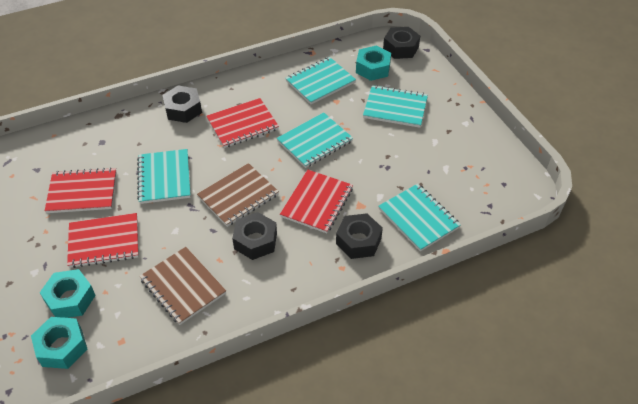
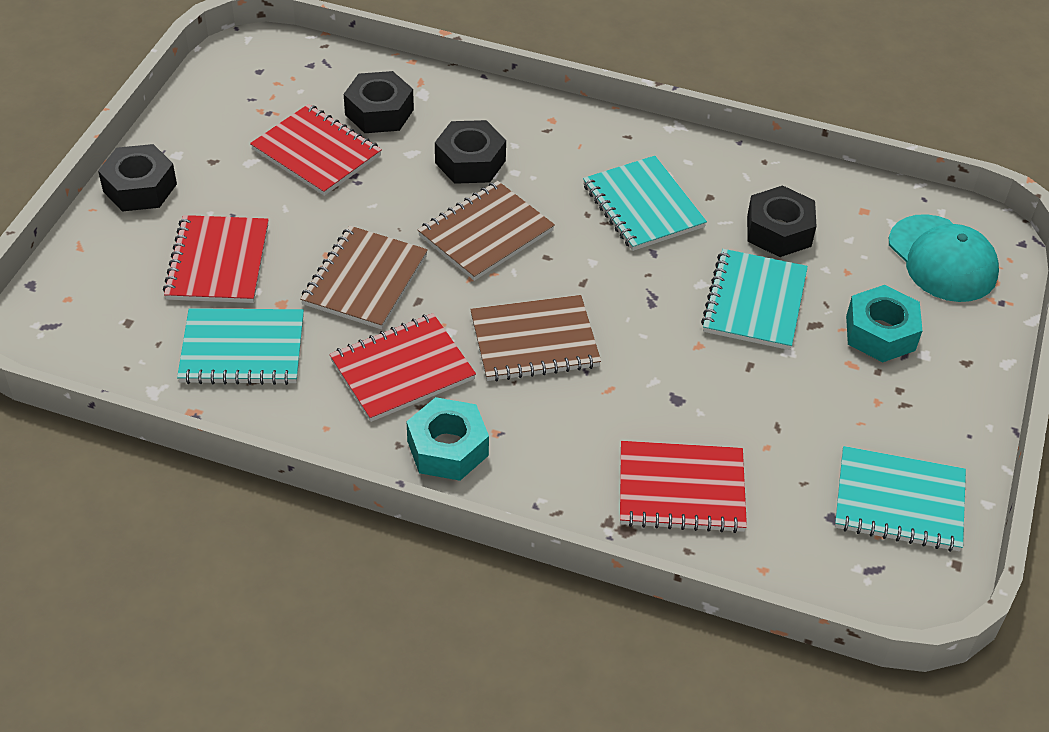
brown notebook: 2 -> 3
turquoise cap: 0 -> 1
turquoise notebook: 5 -> 4
turquoise nut: 3 -> 2

